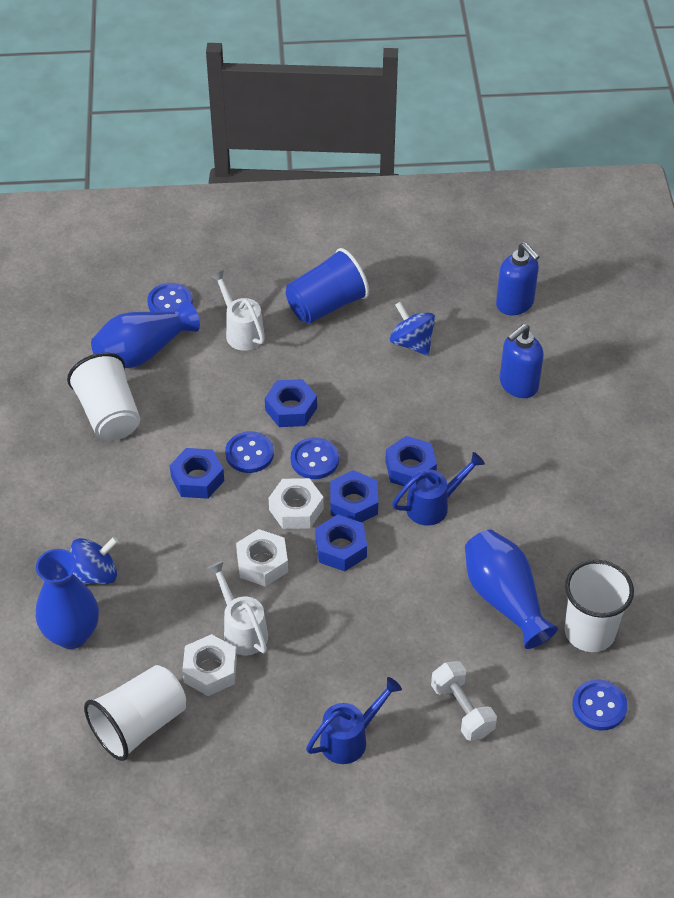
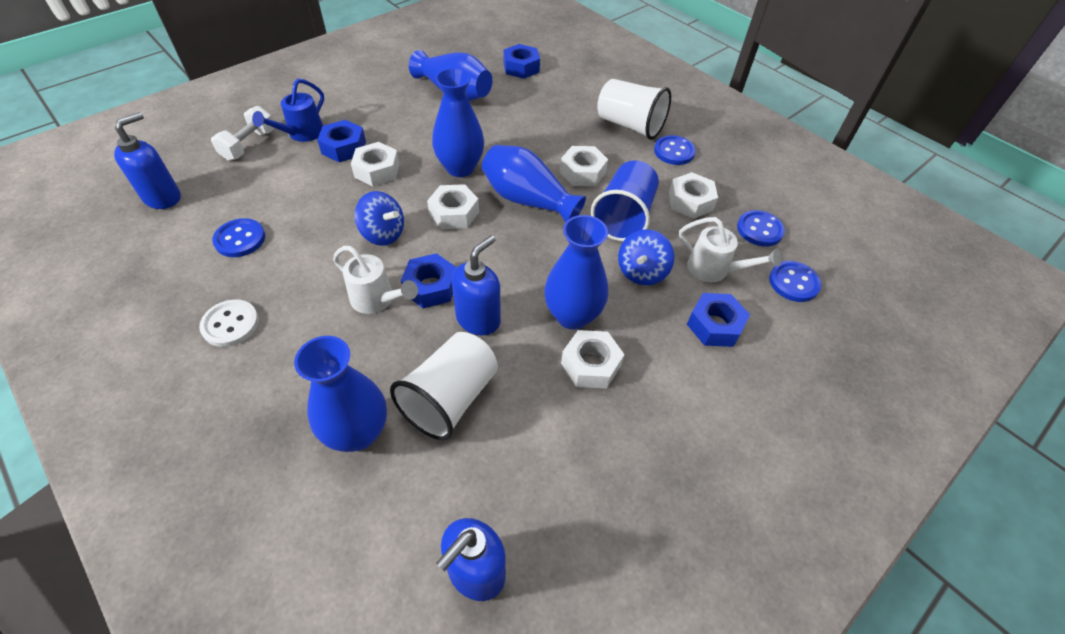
blue nut: 5 -> 4
blue soap dispenser: 2 -> 3
blue vase: 3 -> 5
blue watering can: 2 -> 1
white button: 0 -> 1
white cup: 3 -> 2
white nut: 3 -> 5

